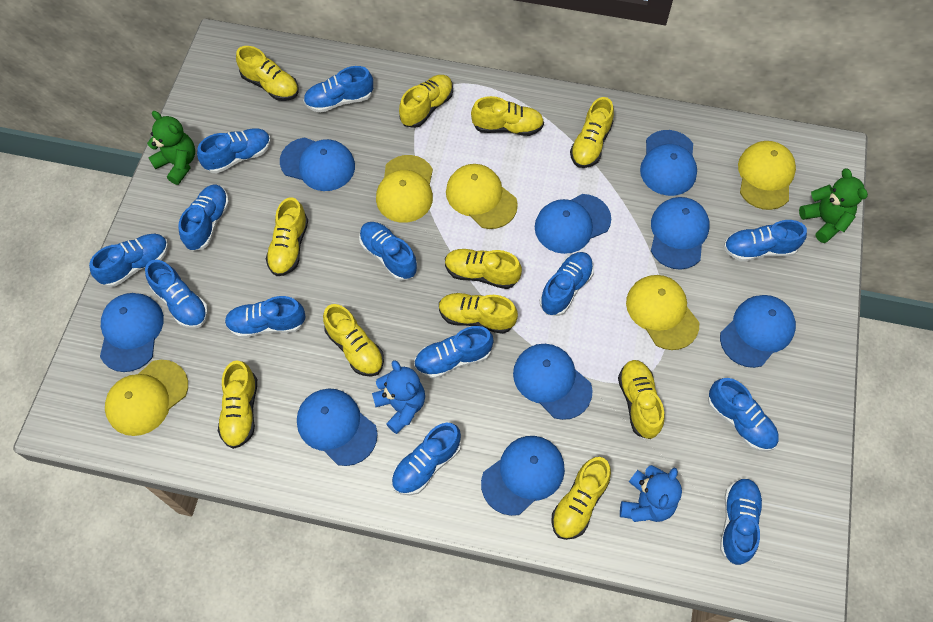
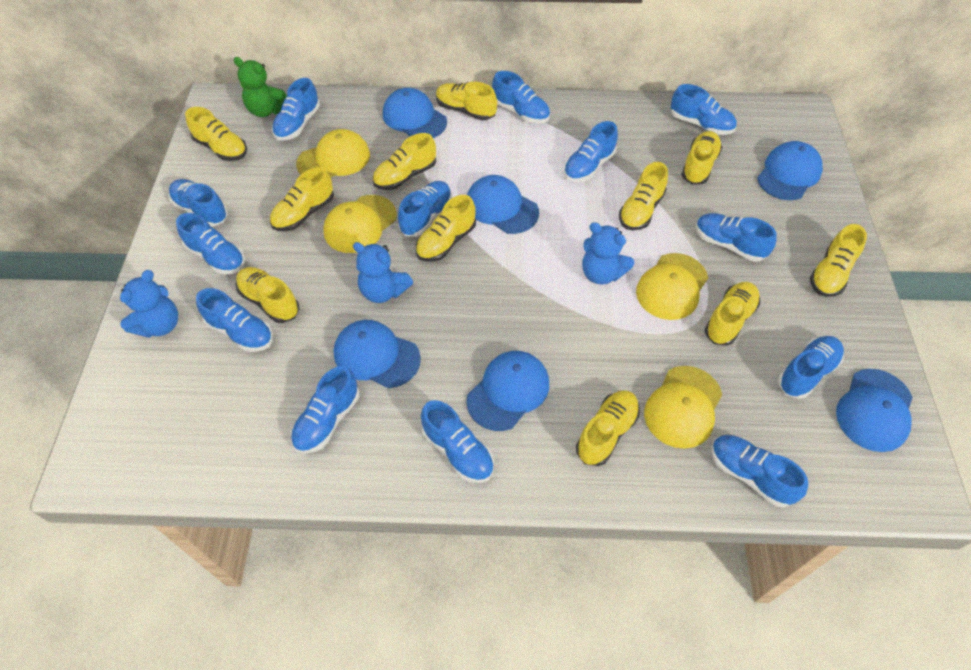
blue cap: 9 -> 6
blue teddy bear: 2 -> 3
green teddy bear: 2 -> 1
yellow cap: 5 -> 4

